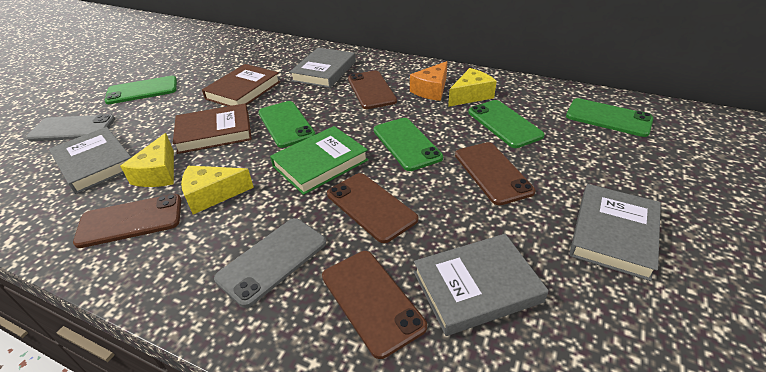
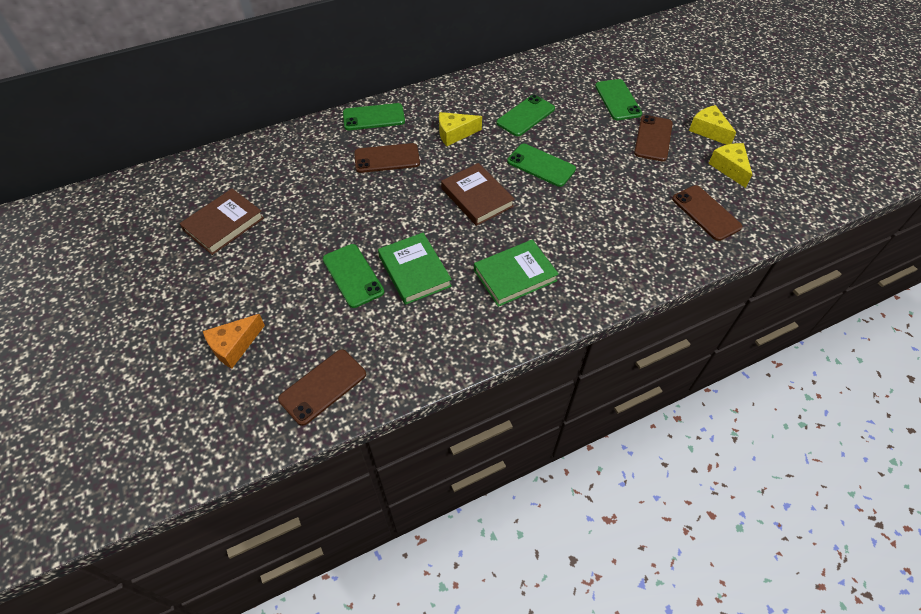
brown phone: 5 -> 4
green book: 1 -> 2
grey book: 4 -> 0
grey phone: 2 -> 0

